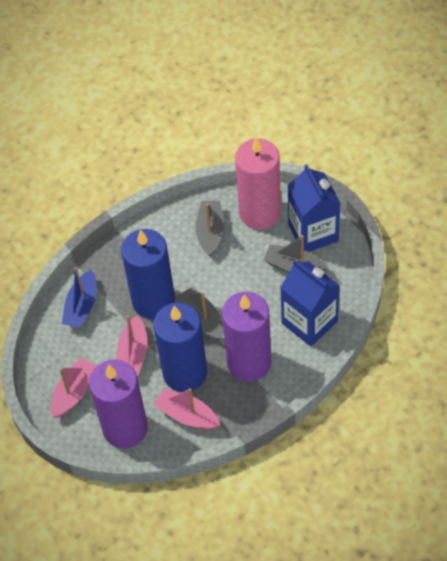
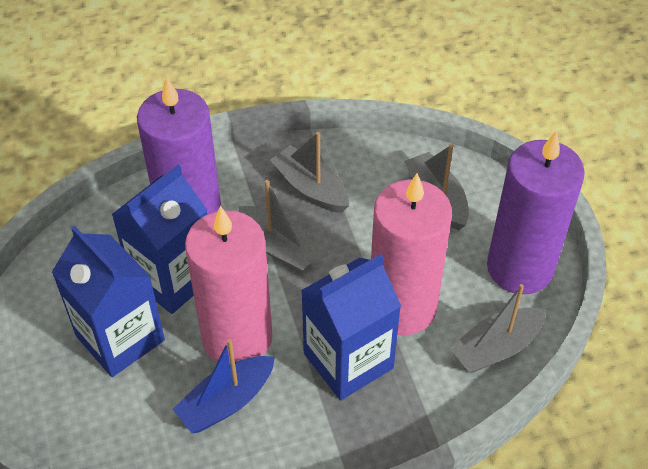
blue candle: 2 -> 0
blue carton: 2 -> 3
grey boat: 3 -> 4
pink boat: 3 -> 0
pink candle: 1 -> 2

